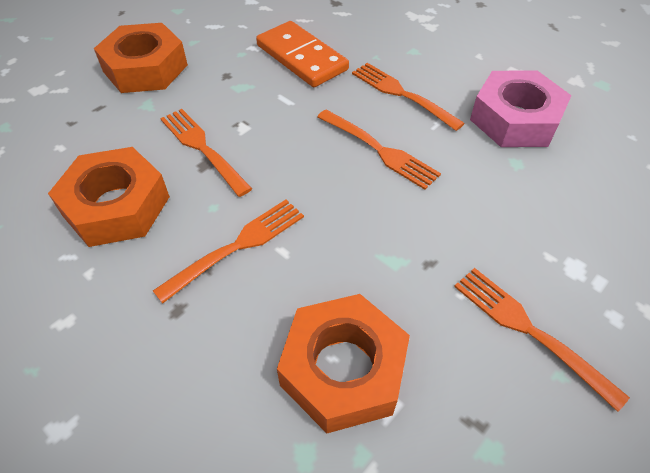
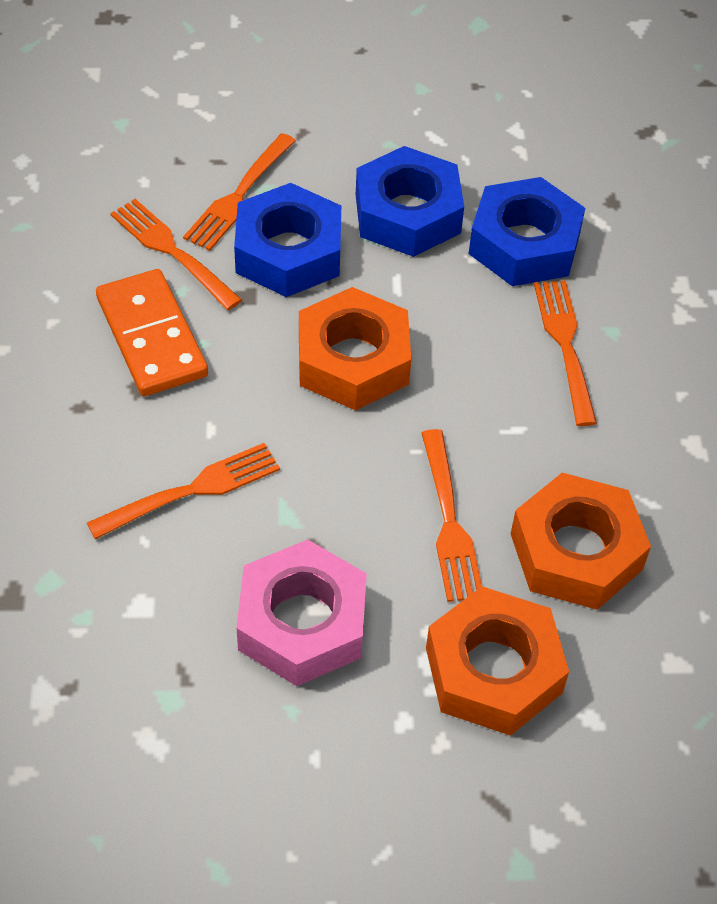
blue nut: 0 -> 3

